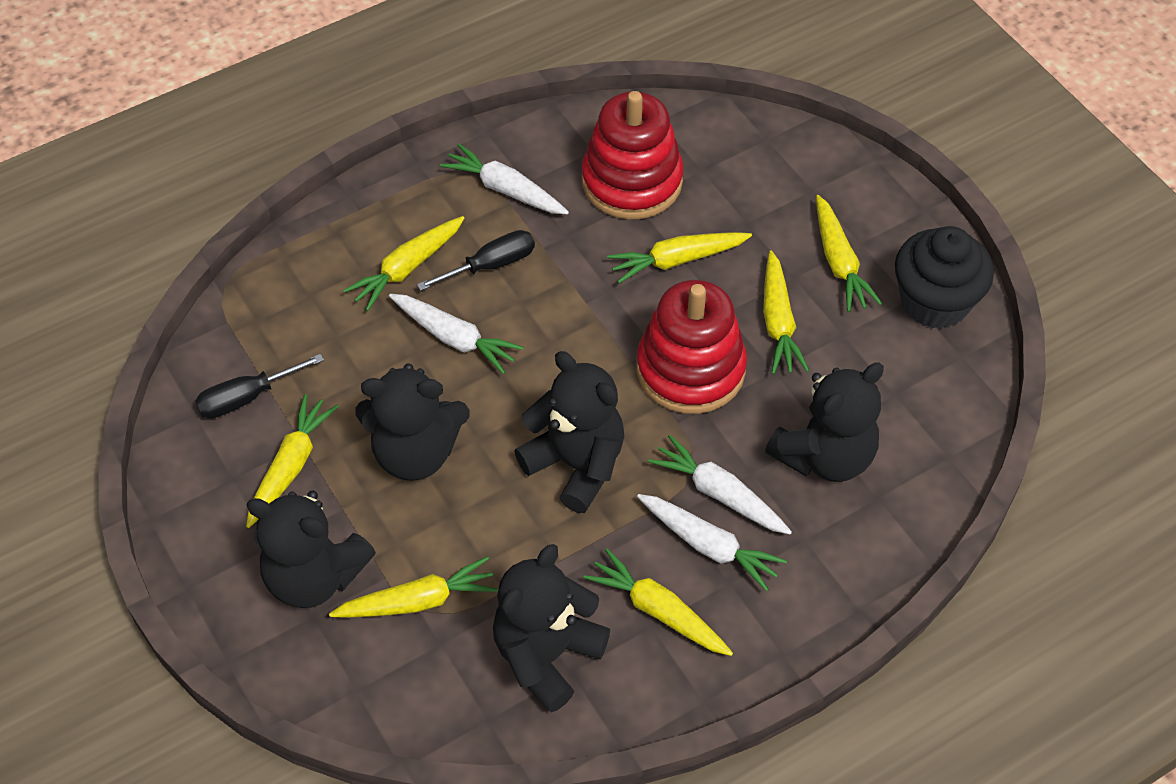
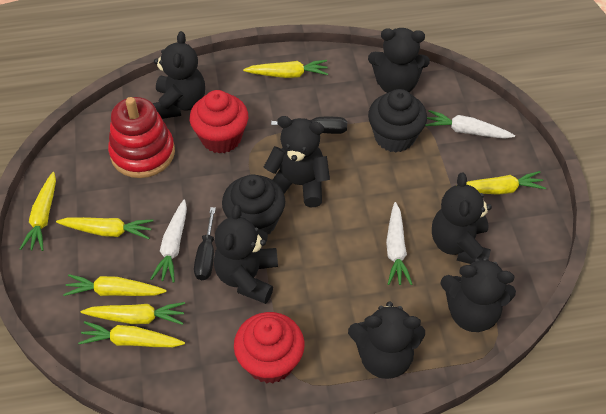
black cupcake: 1 -> 2
black teddy bear: 5 -> 7
red cupcake: 0 -> 2
red stacking toy: 2 -> 1
white carrot: 4 -> 3

